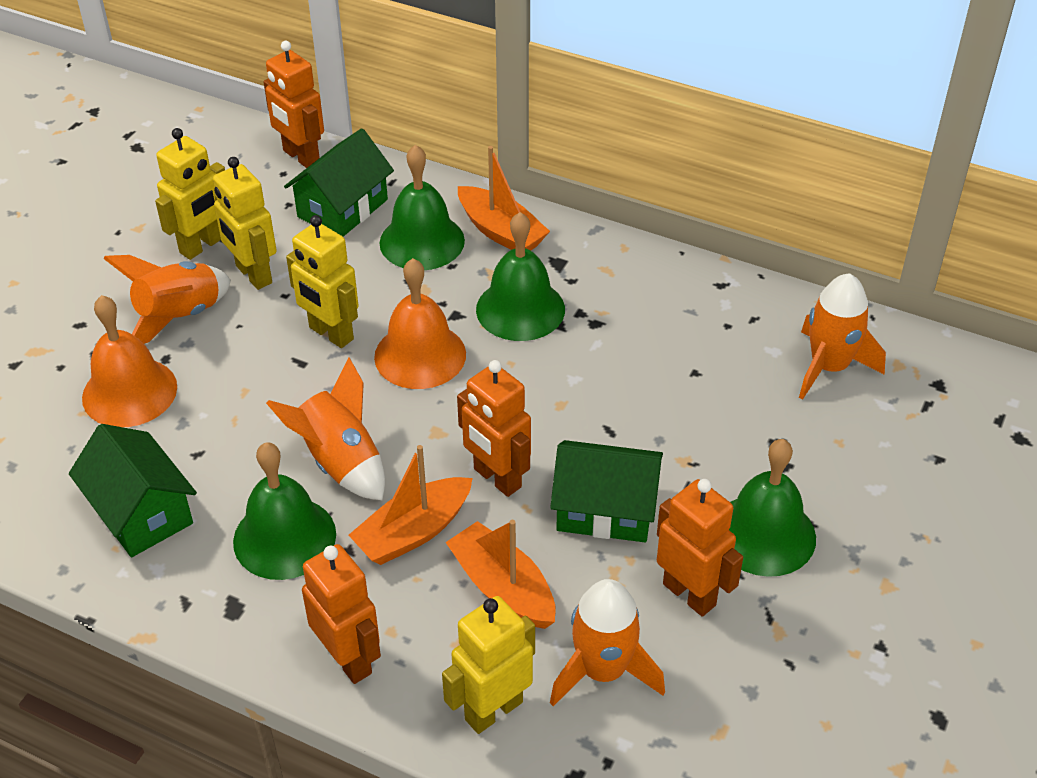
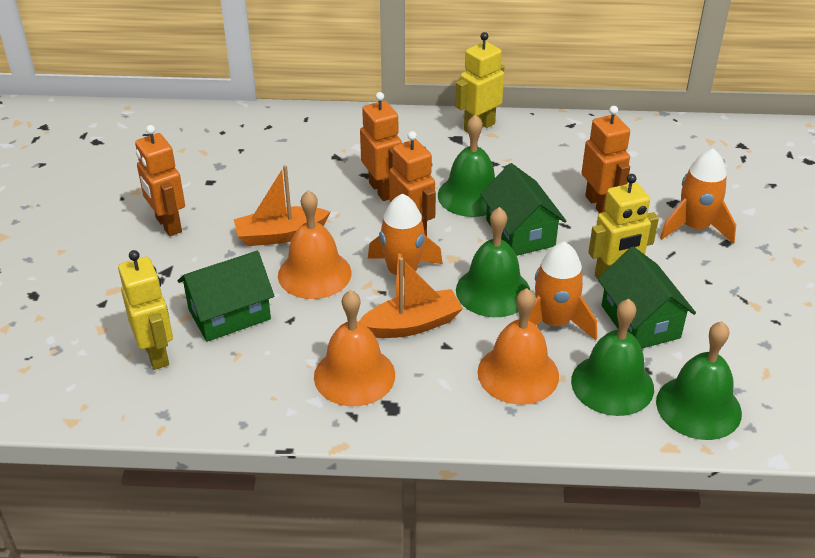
orange bell: 2 -> 3
orange boat: 3 -> 2
orange rocket: 4 -> 3
yellow robot: 4 -> 3

